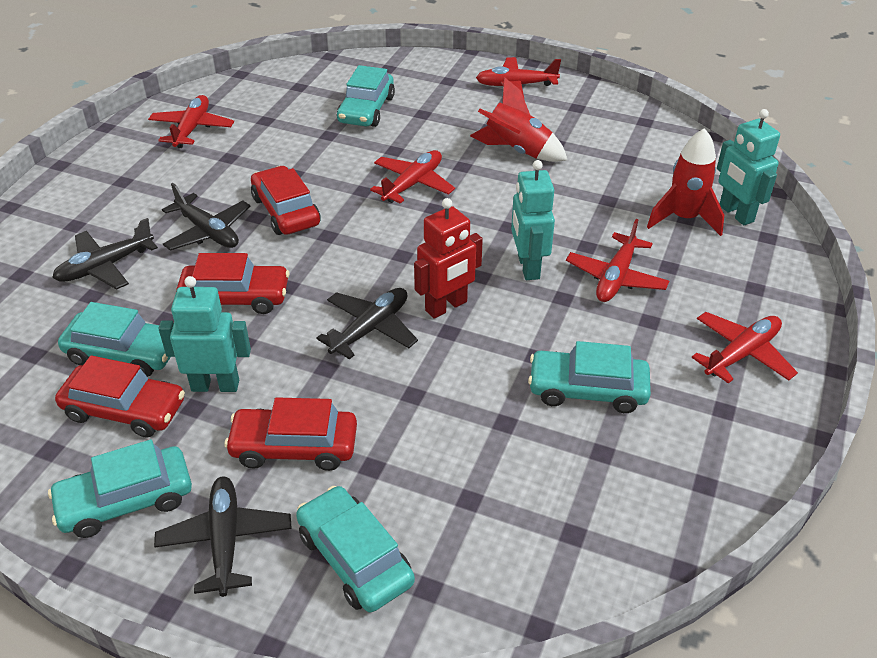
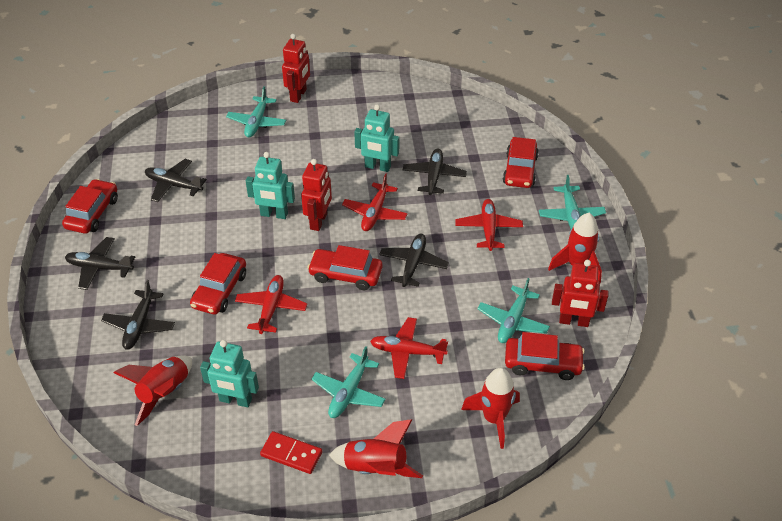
black plane: 4 -> 5
red car: 4 -> 5
red domino: 0 -> 1
red plane: 5 -> 4
red robot: 1 -> 3
red rocket: 2 -> 4
turquoise car: 5 -> 0
turquoise plane: 0 -> 4

